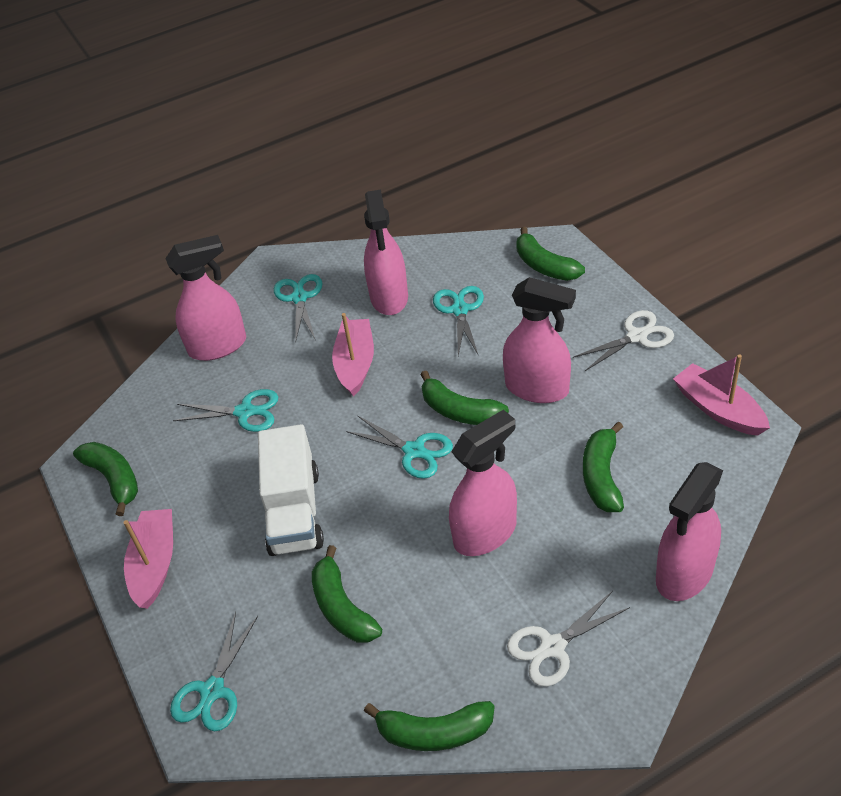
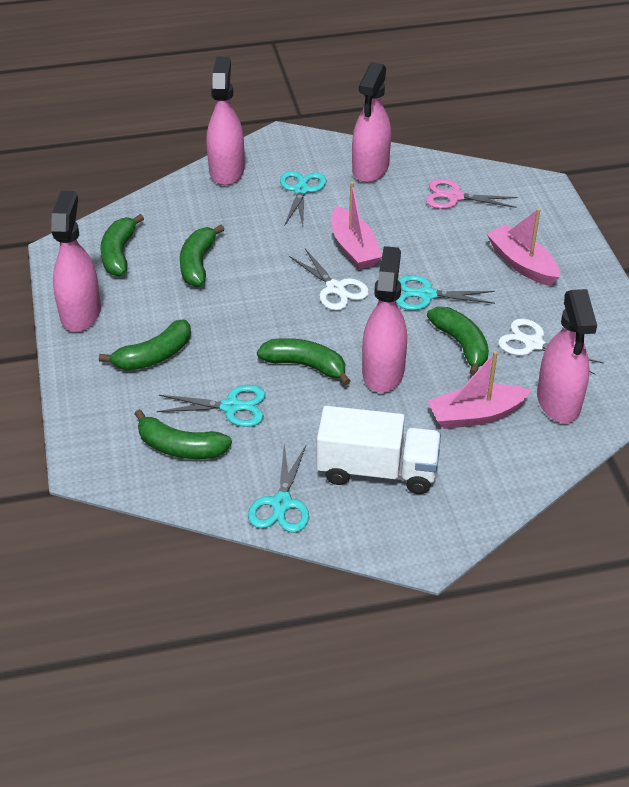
pink scissors: 0 -> 1
turquoise scissors: 5 -> 4

